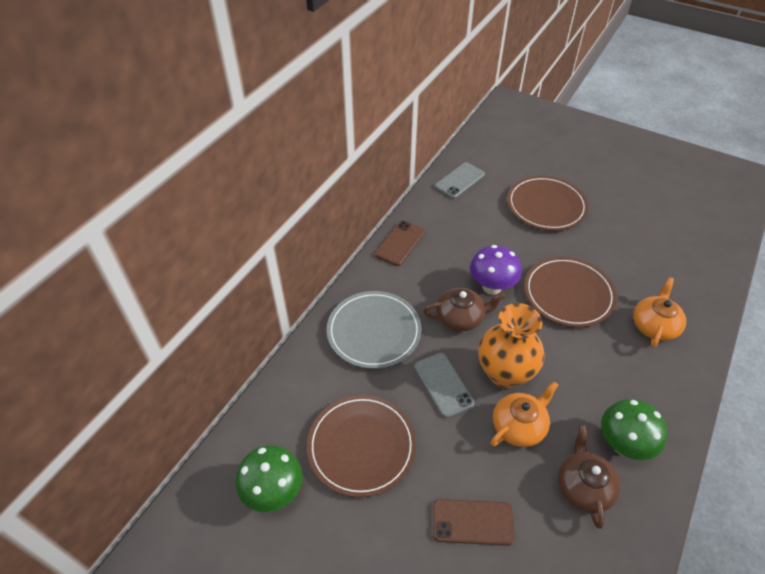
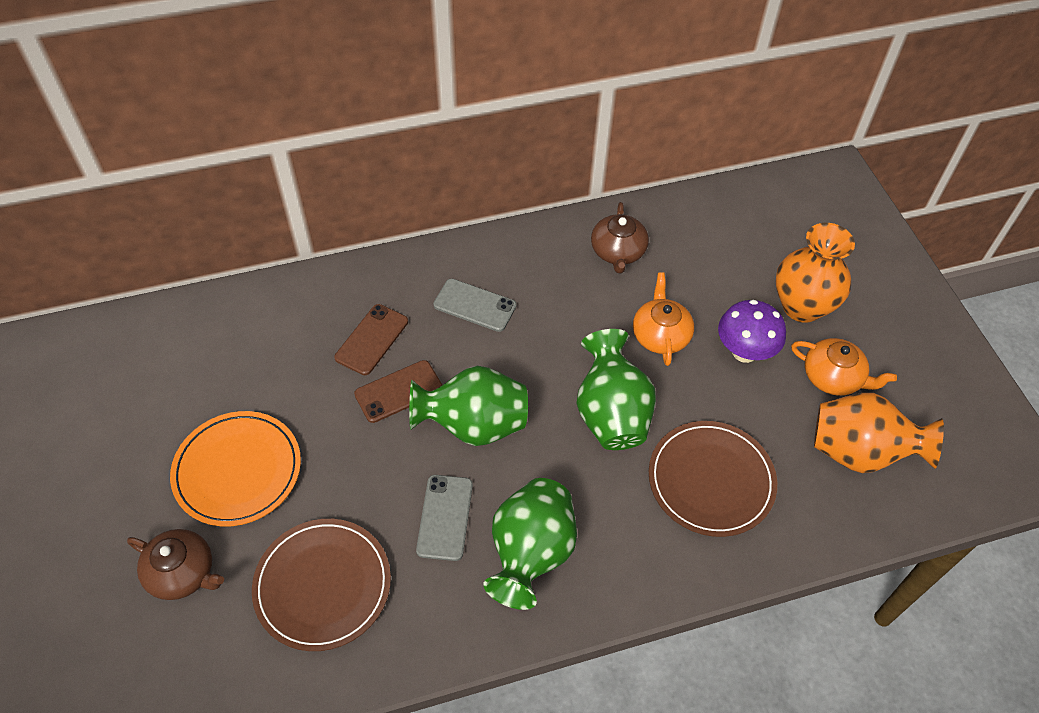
brown plate: 3 -> 2
green mushroom: 2 -> 0
green vase: 0 -> 3
grey plate: 1 -> 0
orange plate: 0 -> 1
orange vase: 1 -> 2

